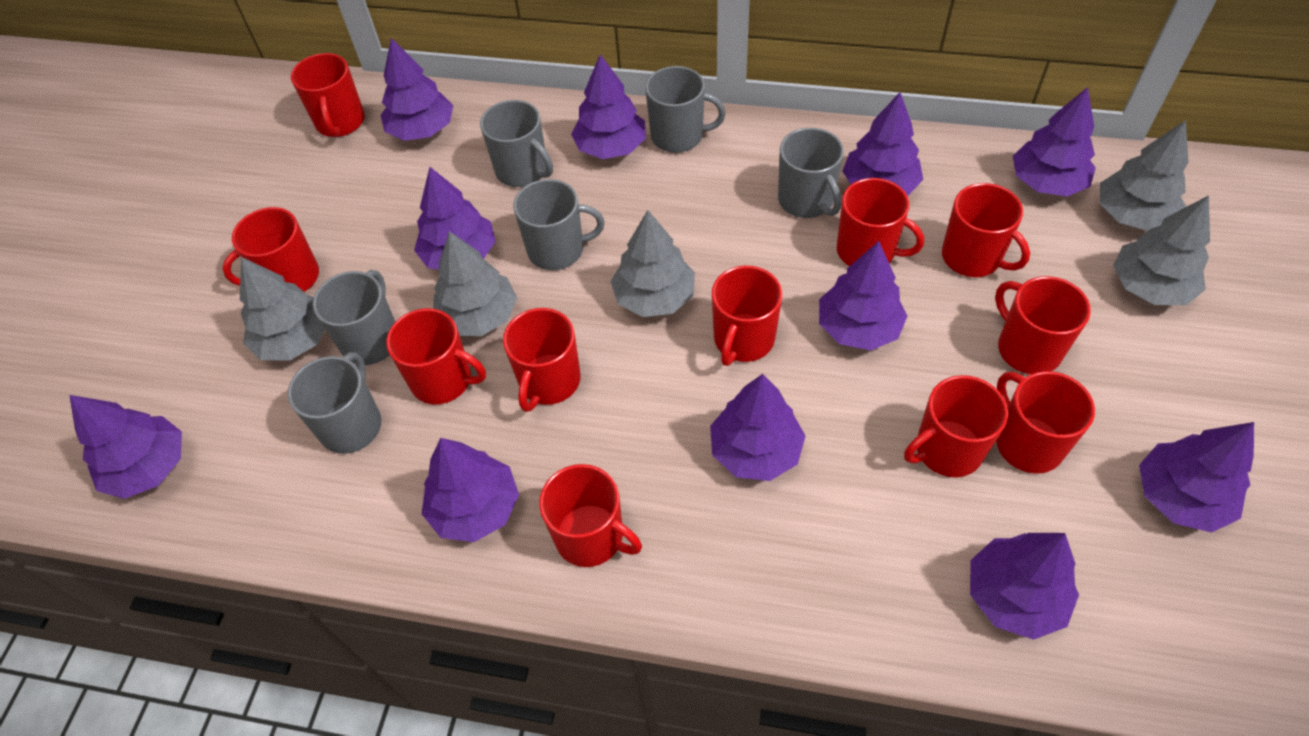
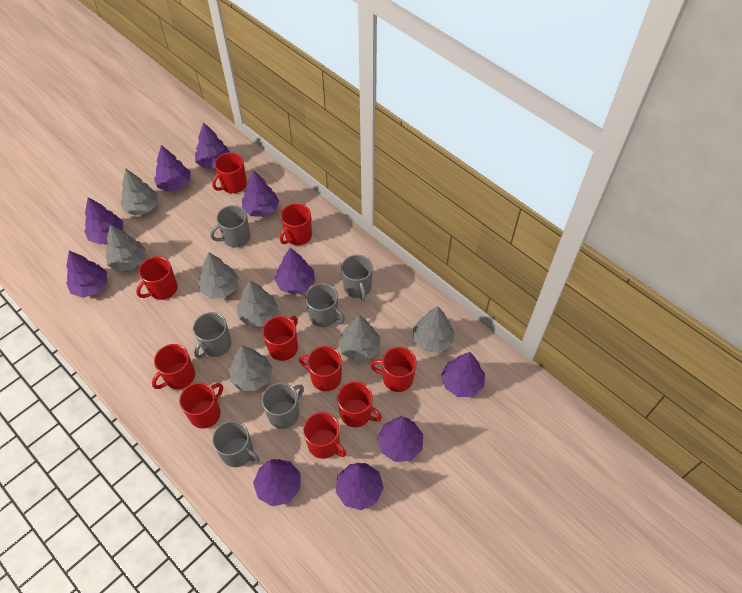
grey tree: 5 -> 7
purple tree: 11 -> 10
red mug: 11 -> 10

